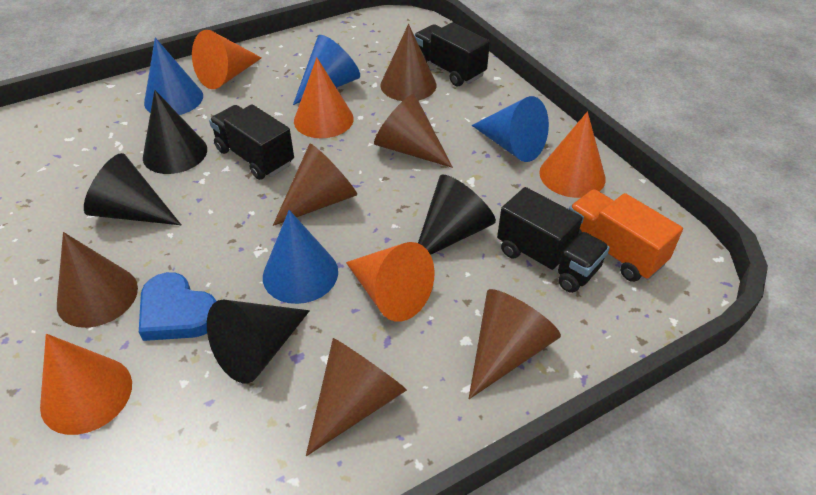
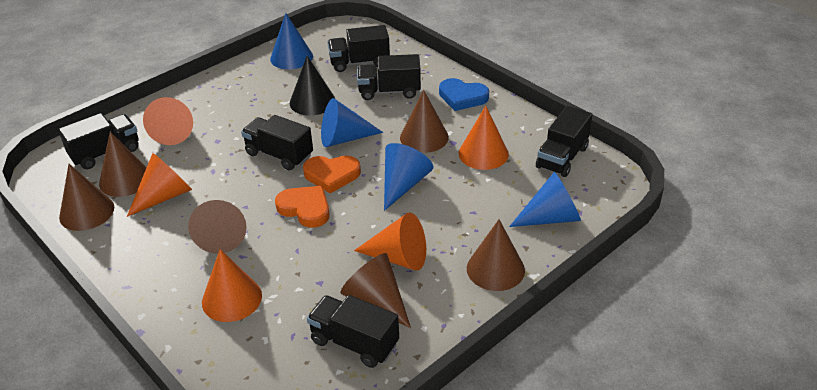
black cone: 4 -> 1
black truck: 3 -> 6
orange heart: 0 -> 2
orange truck: 1 -> 0

